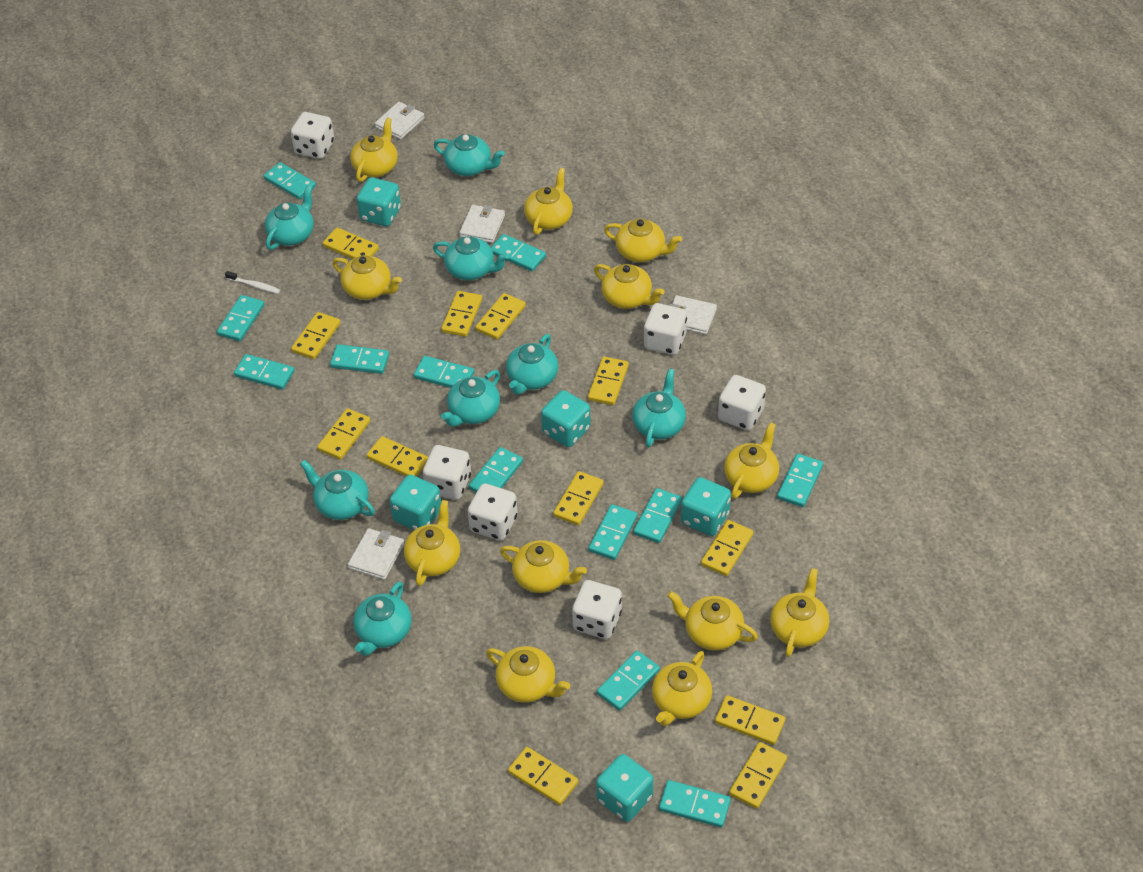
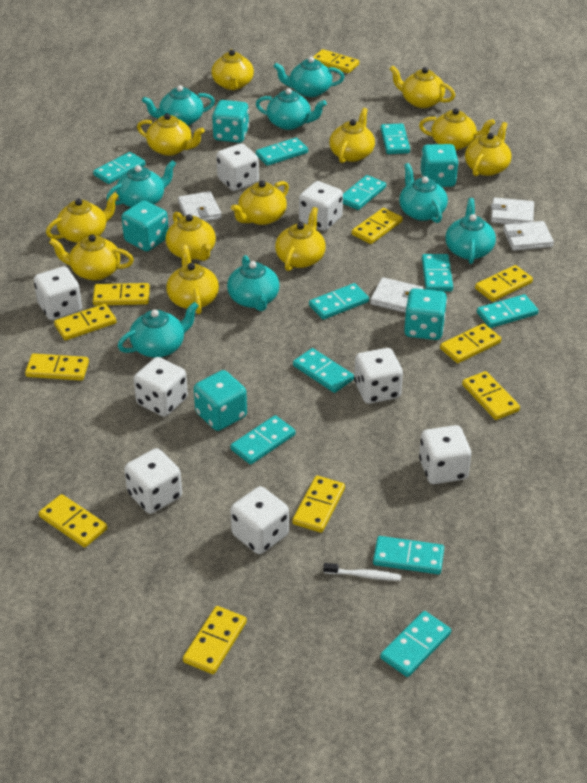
turquoise domino: 12 -> 11
white dice: 6 -> 8
yellow domino: 12 -> 11

